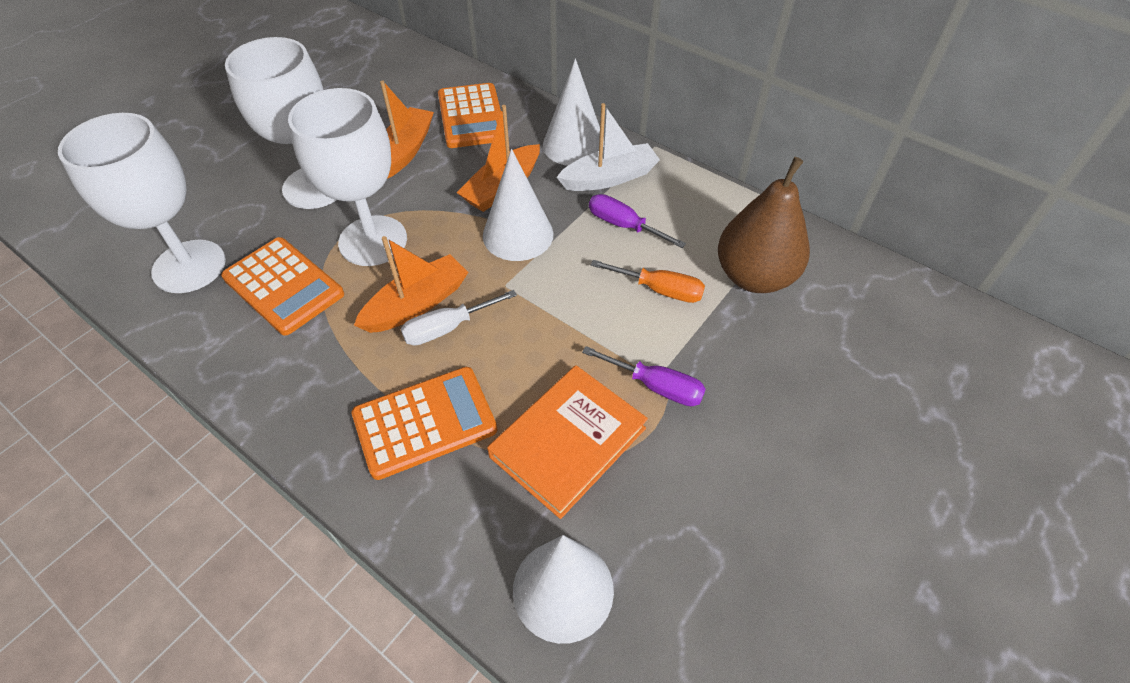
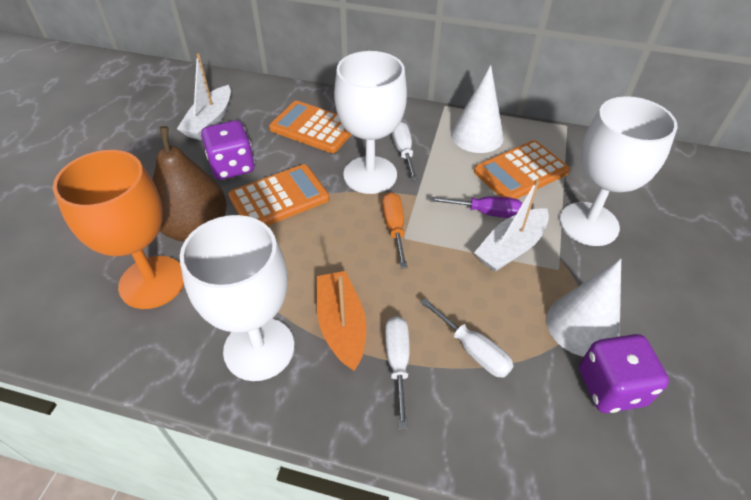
orange boat: 3 -> 1
orange book: 1 -> 0
orange goblet: 0 -> 1
purple dice: 0 -> 2
purple screwdriver: 2 -> 1
white boat: 1 -> 2
white cone: 3 -> 2
white screwdriver: 1 -> 3

